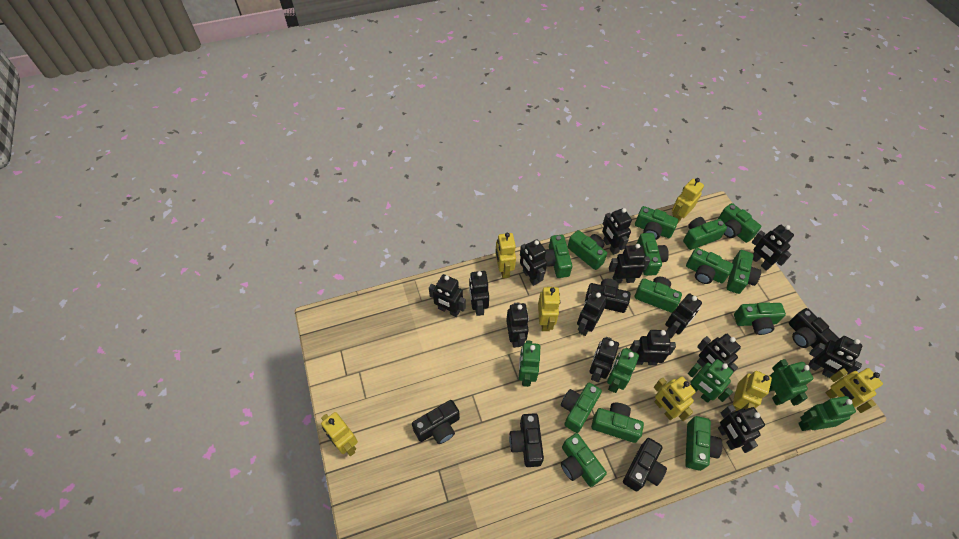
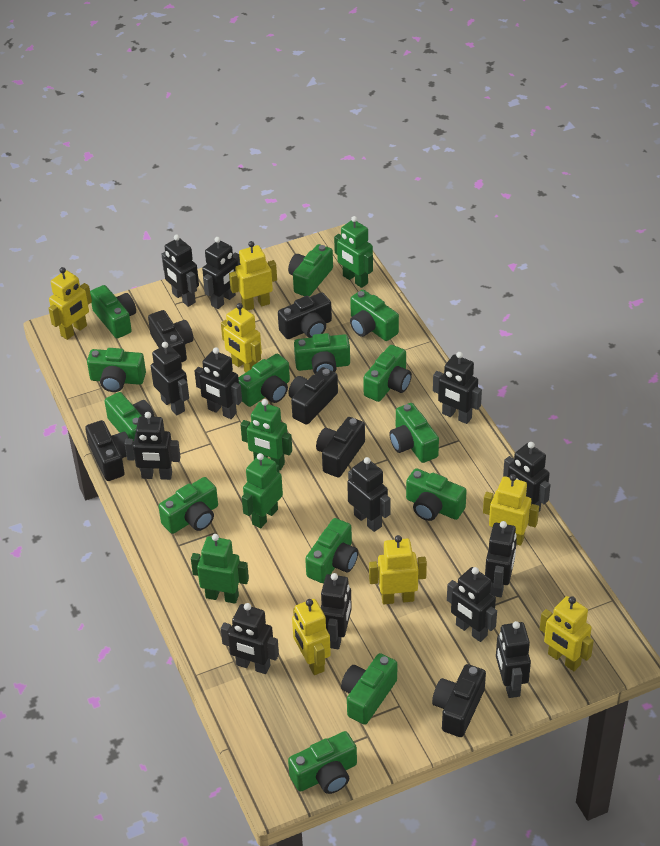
black camera: 5 -> 6
black robot: 14 -> 13
green robot: 5 -> 4

